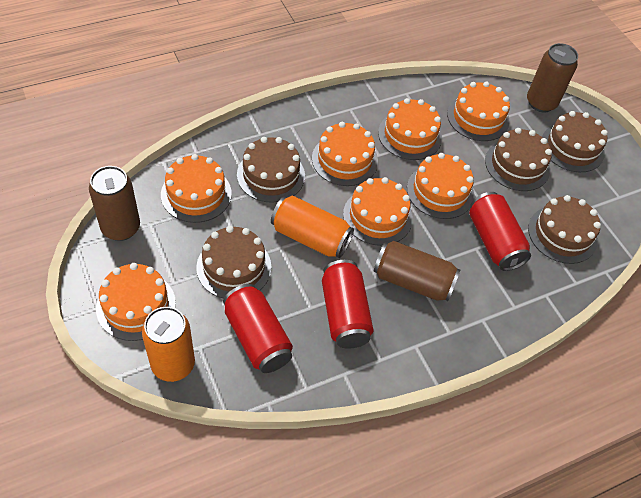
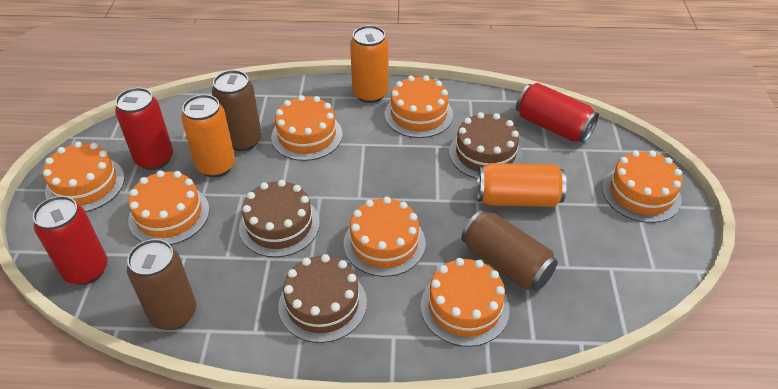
brown cake: 5 -> 3
orange can: 2 -> 3

